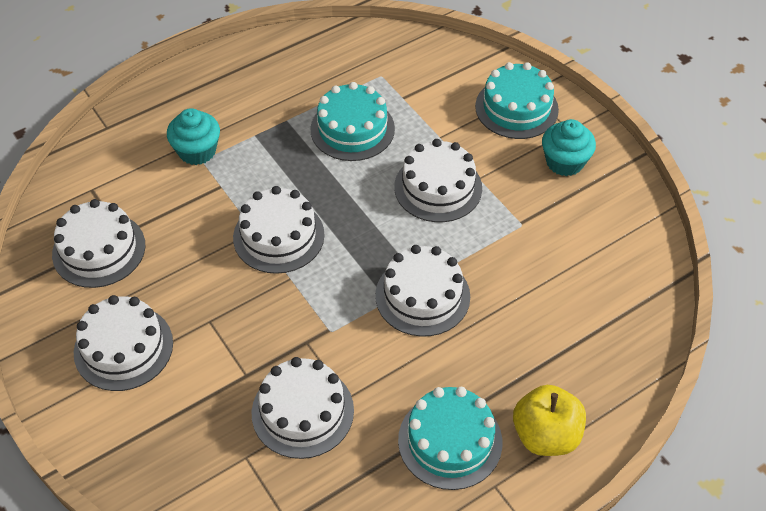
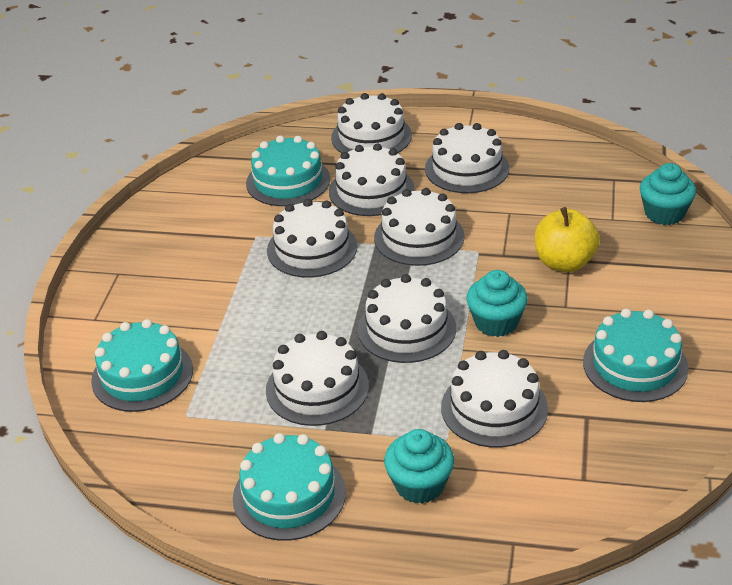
turquoise cake: 3 -> 4
turquoise cupcake: 2 -> 3
white cake: 6 -> 8

